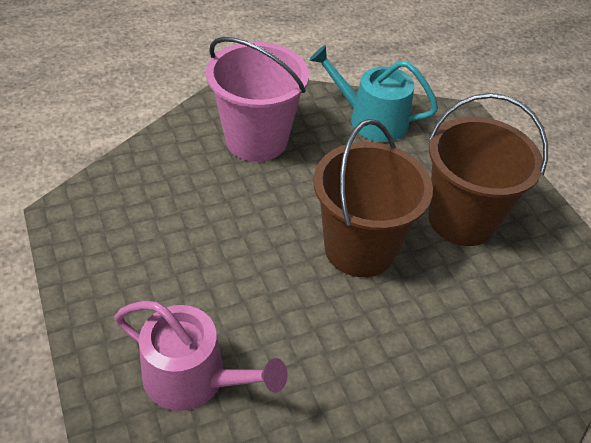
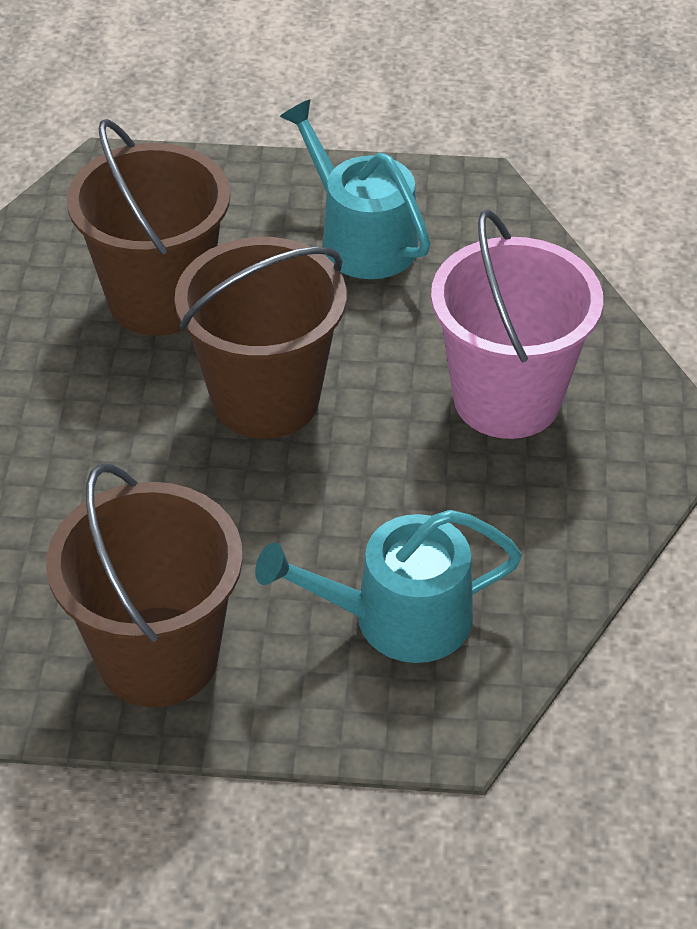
brown bucket: 2 -> 3
pink watering can: 1 -> 0
turquoise watering can: 1 -> 2

